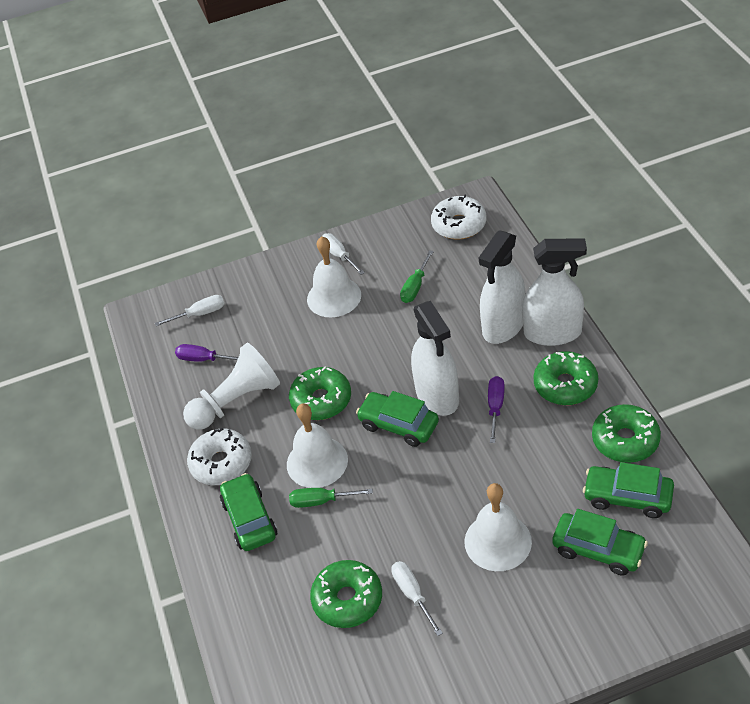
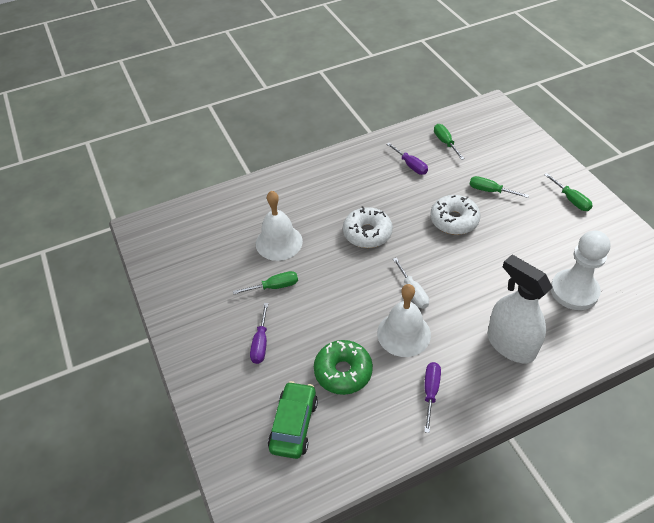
green car: 4 -> 1
green donut: 4 -> 1
green screwdriver: 2 -> 4
purple screwdriver: 2 -> 3
white bell: 3 -> 2
white screwdriver: 3 -> 1
white spray bottle: 3 -> 1

